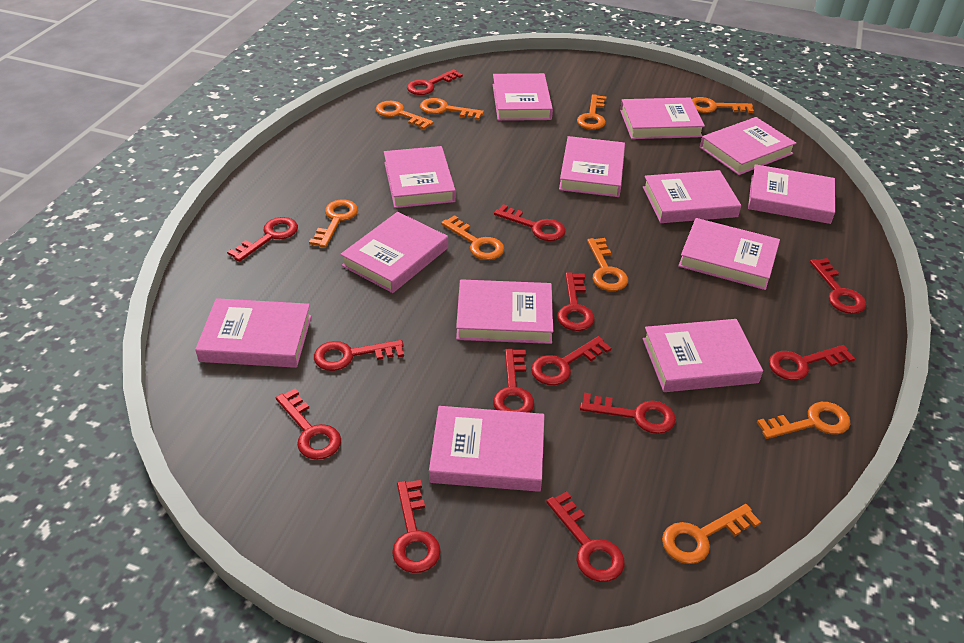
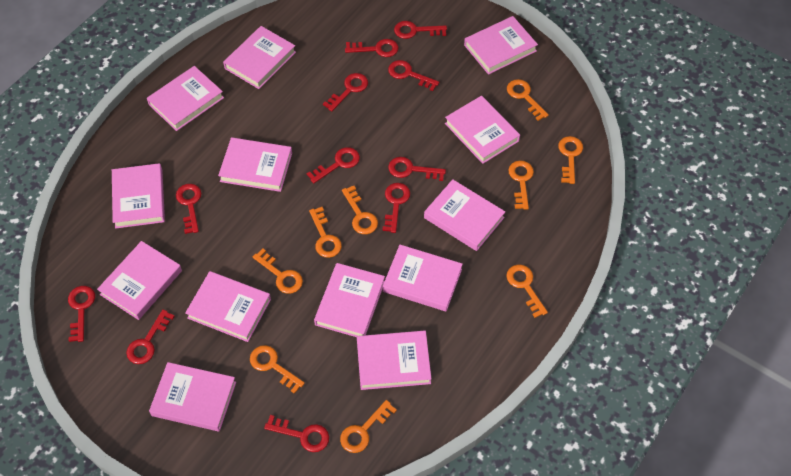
red key: 13 -> 11

